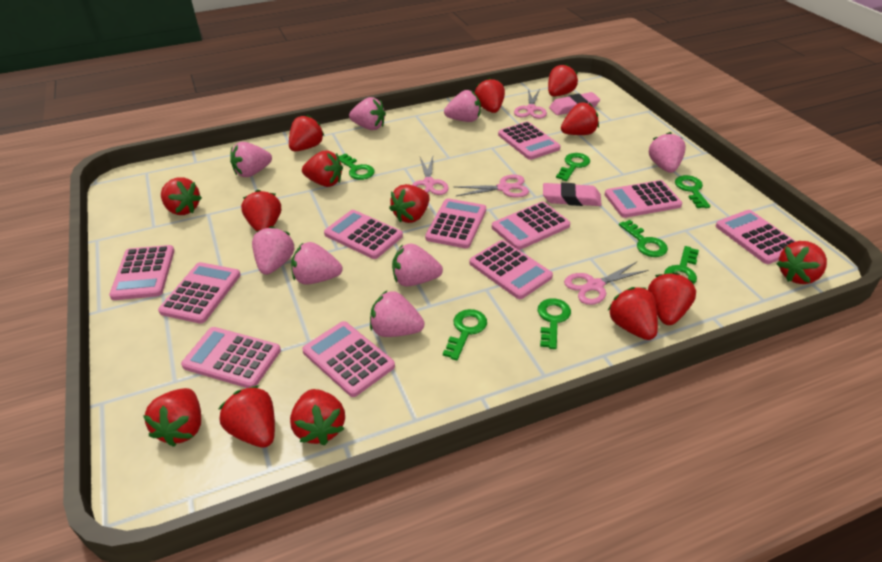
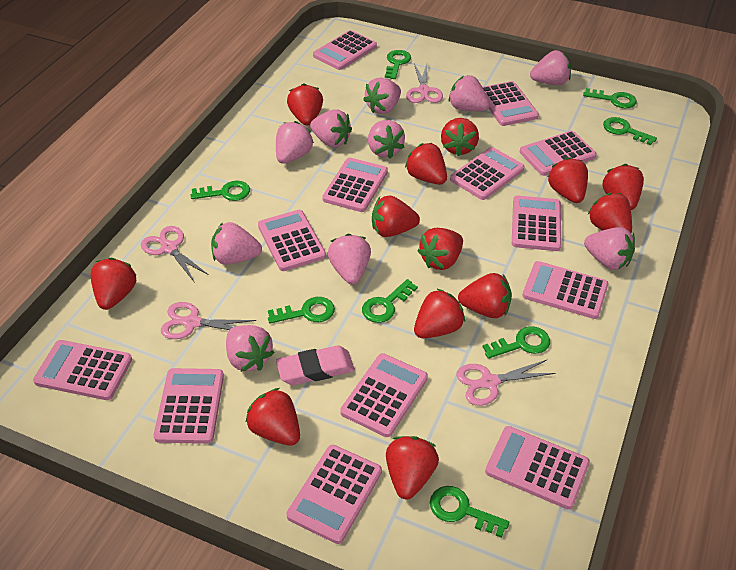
green key: 7 -> 8
pink calculator: 11 -> 13
pink eraser: 2 -> 1
pink strawberry: 8 -> 10
red strawberry: 14 -> 13

